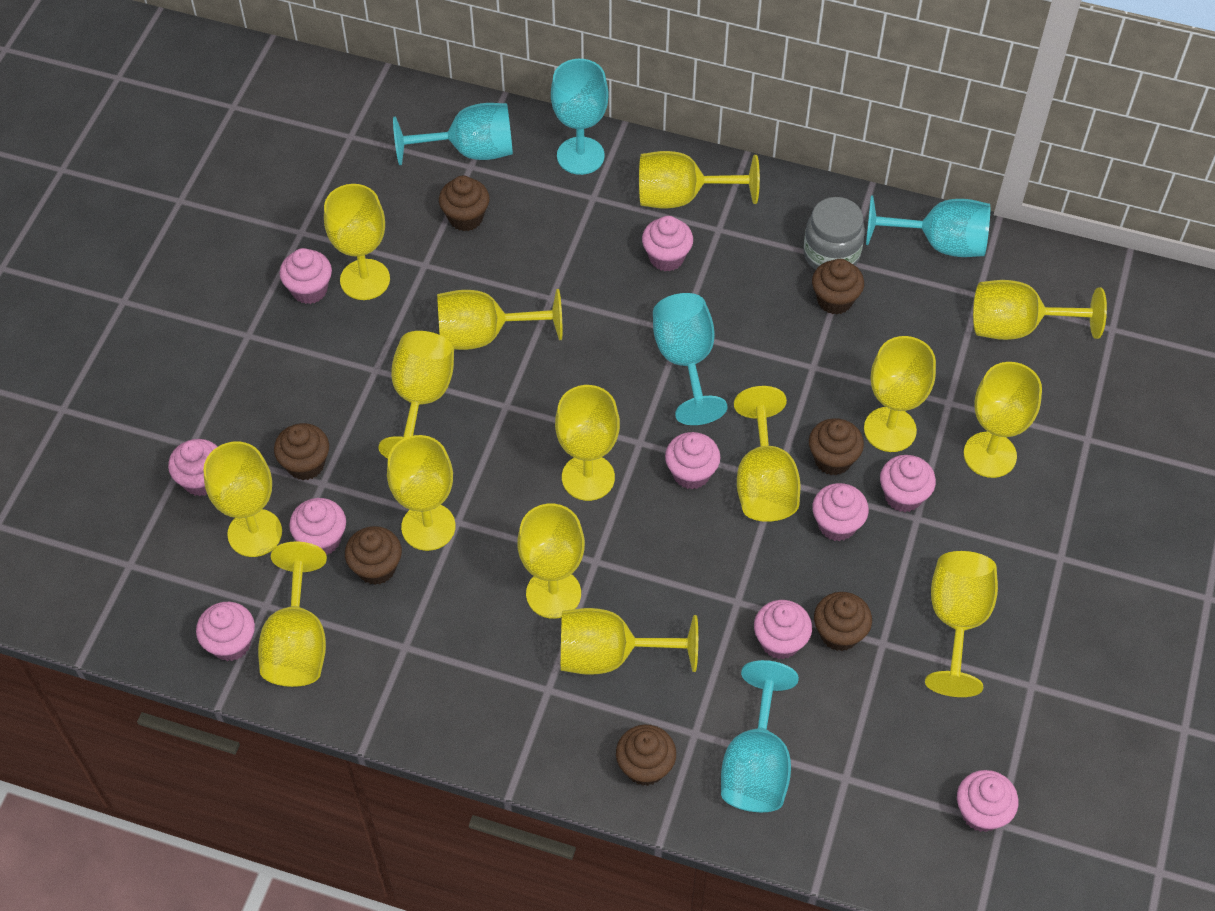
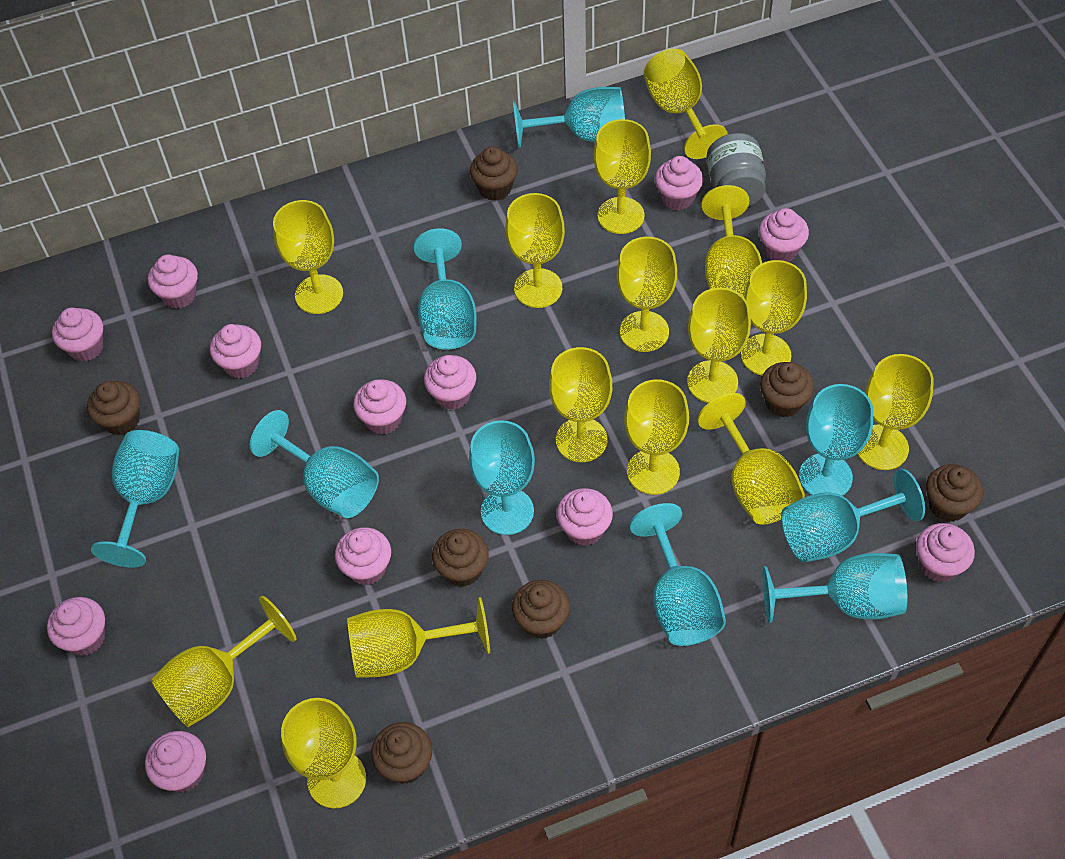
pink cupcake: 10 -> 12
turquoise goblet: 5 -> 9

